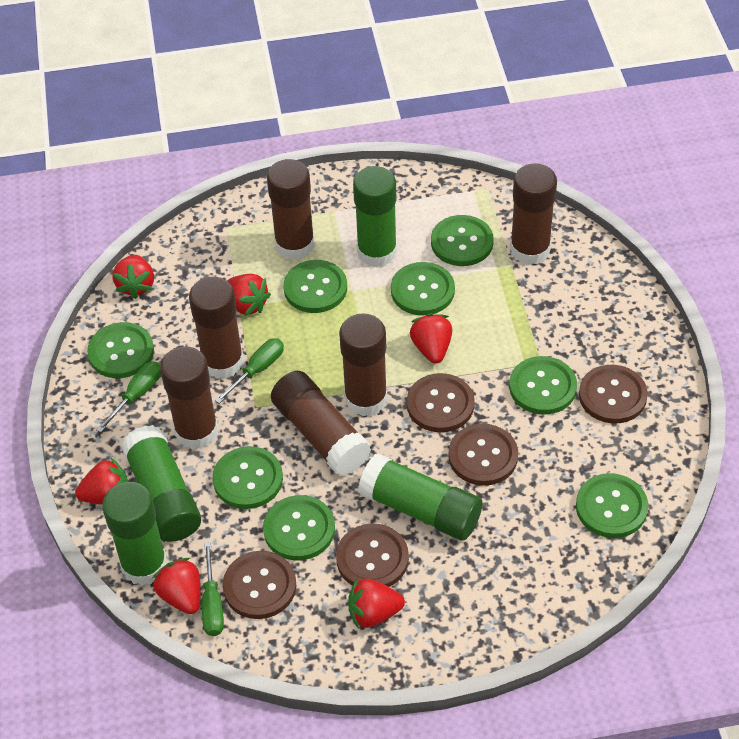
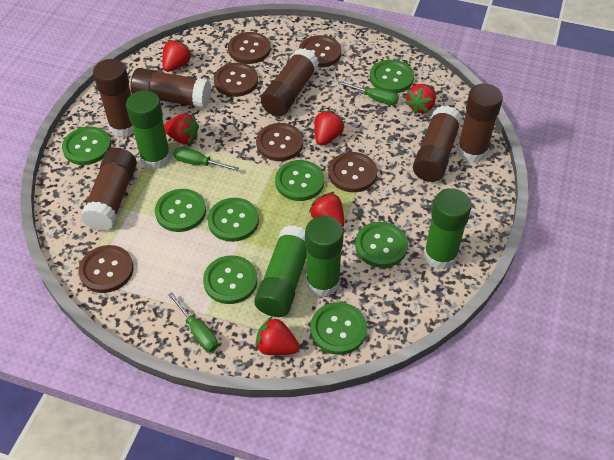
brown button: 5 -> 6

